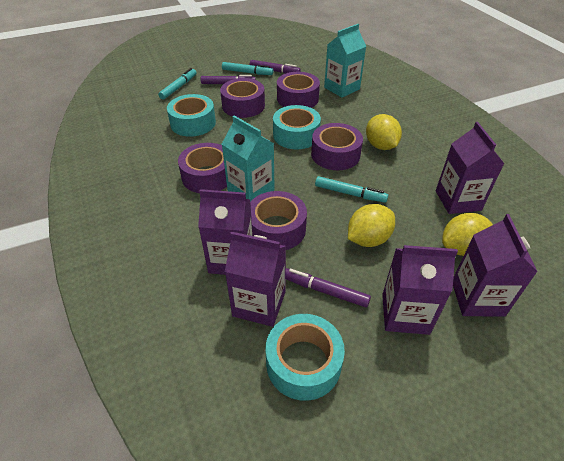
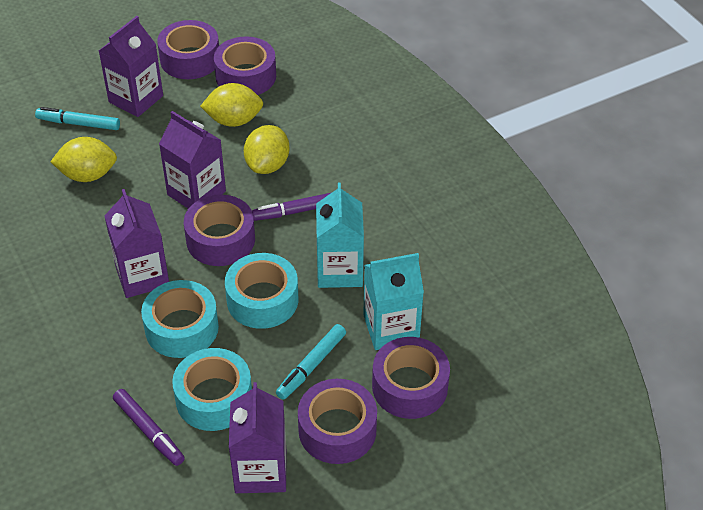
purple carton: 5 -> 4
purple marker: 3 -> 2
turquoise marker: 3 -> 2

